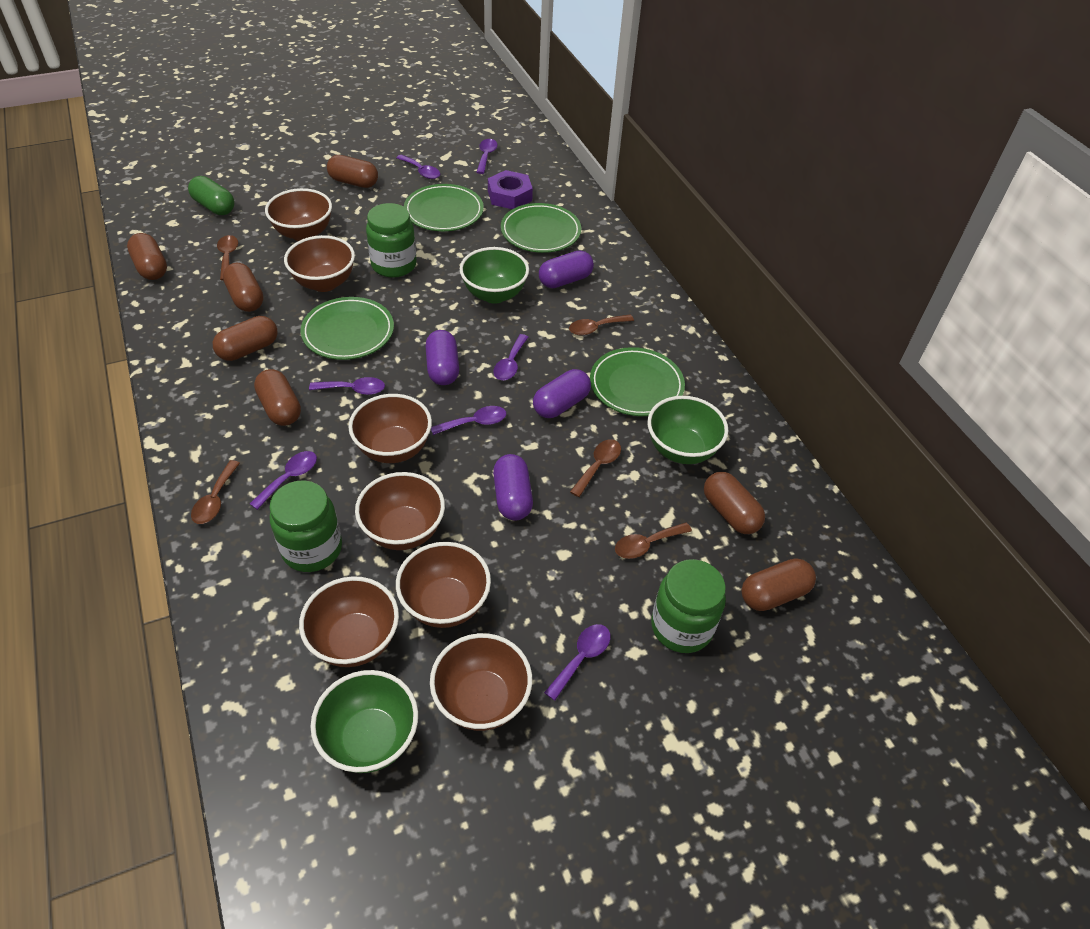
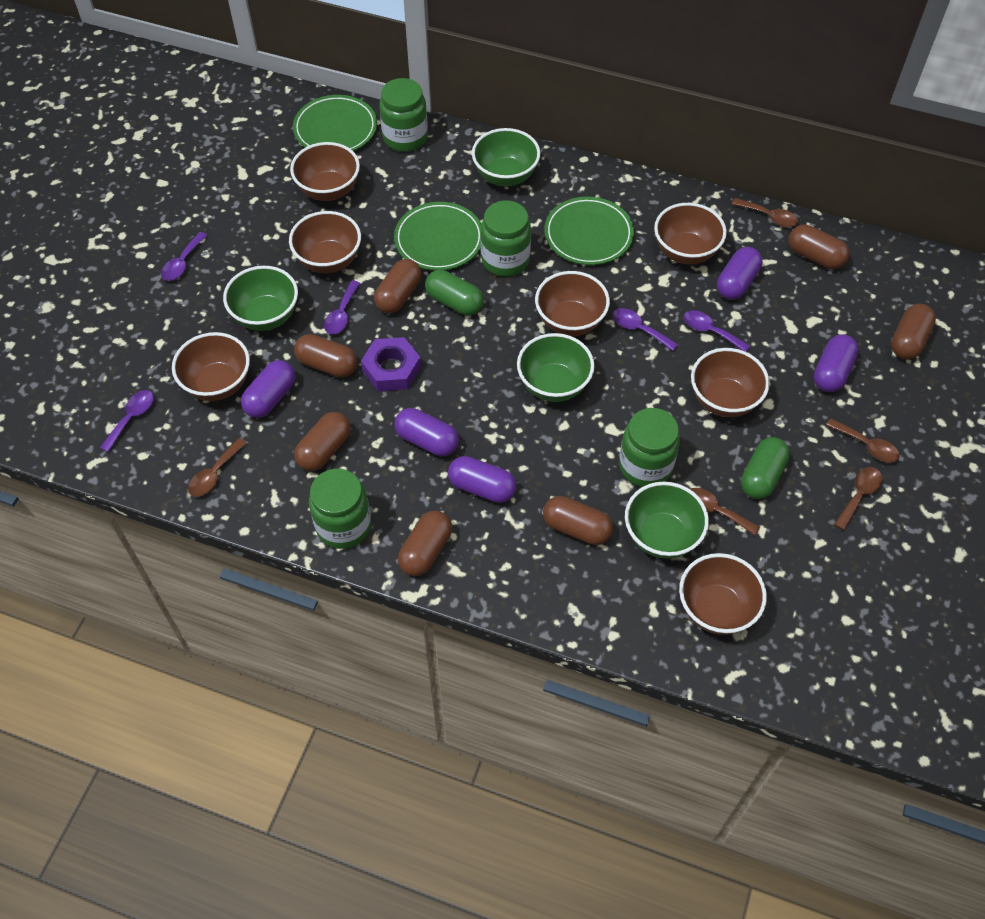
green bowl: 3 -> 4
green capsule: 1 -> 2
green jar: 3 -> 4
green plate: 4 -> 3
purple capsule: 4 -> 5
purple spoon: 7 -> 5

